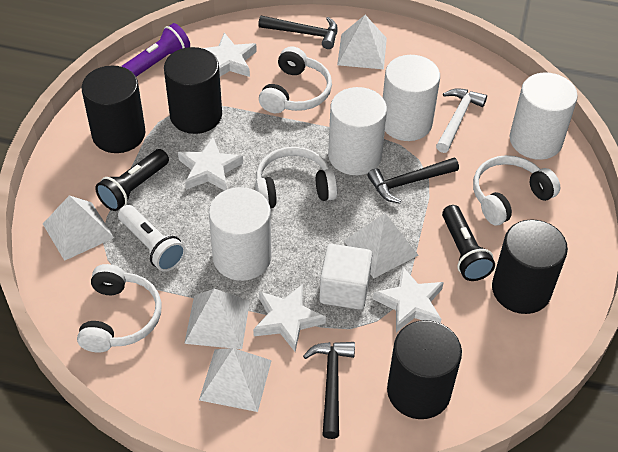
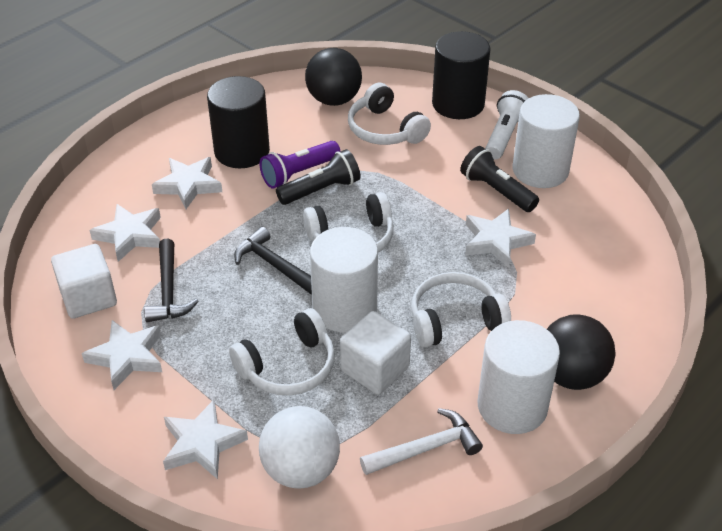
black ball: 0 -> 2
black cylinder: 4 -> 2
black hammer: 3 -> 2
white ball: 0 -> 1
white cube: 1 -> 2
white cylinder: 4 -> 3
white pyramid: 5 -> 0
white star: 4 -> 5

